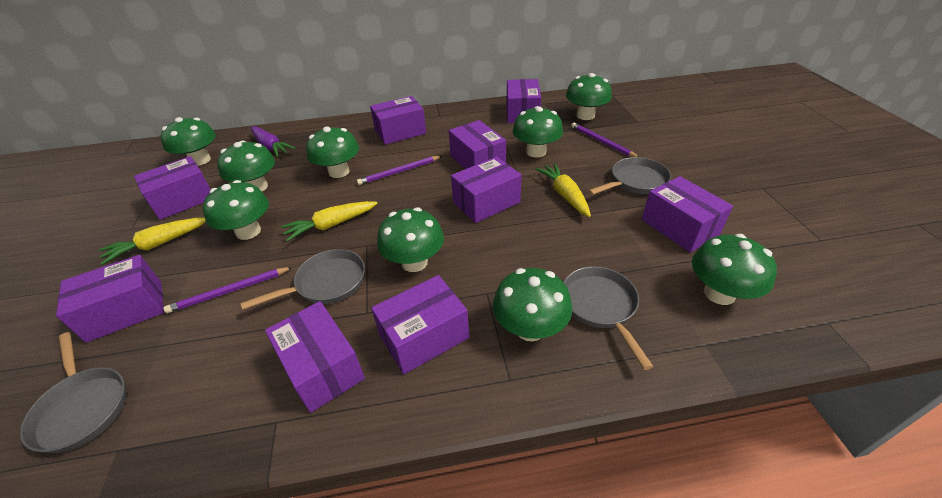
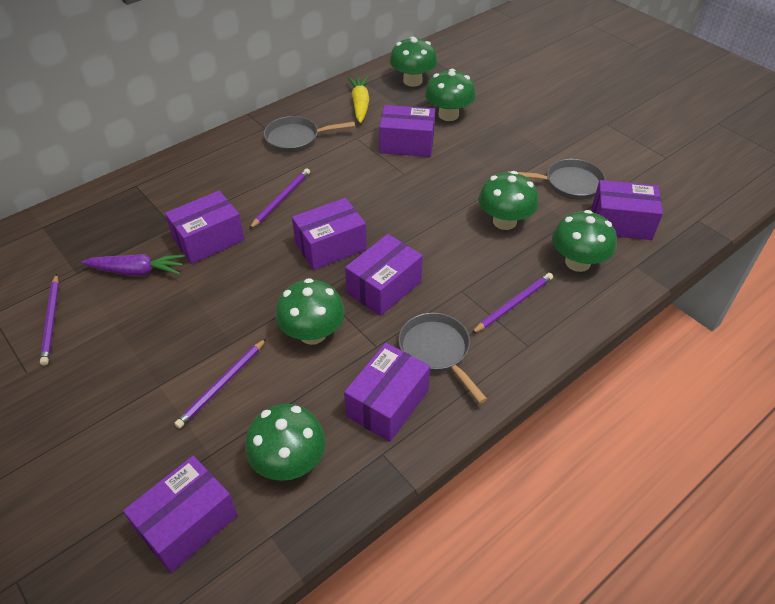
green mushroom: 9 -> 6
grey pan: 4 -> 3
purple box: 9 -> 7
purple pencil: 3 -> 4
yellow carrot: 3 -> 1

